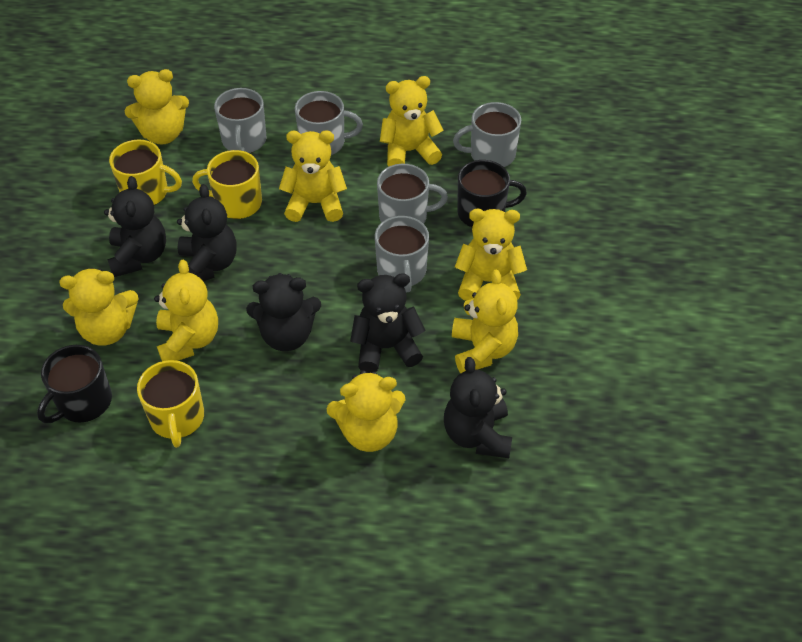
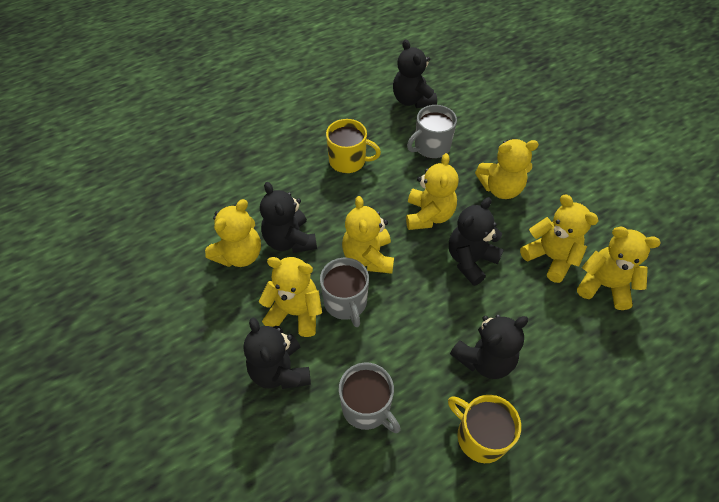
black mug: 2 -> 0
grey mug: 5 -> 3
yellow mug: 3 -> 2
yellow teddy bear: 8 -> 7

